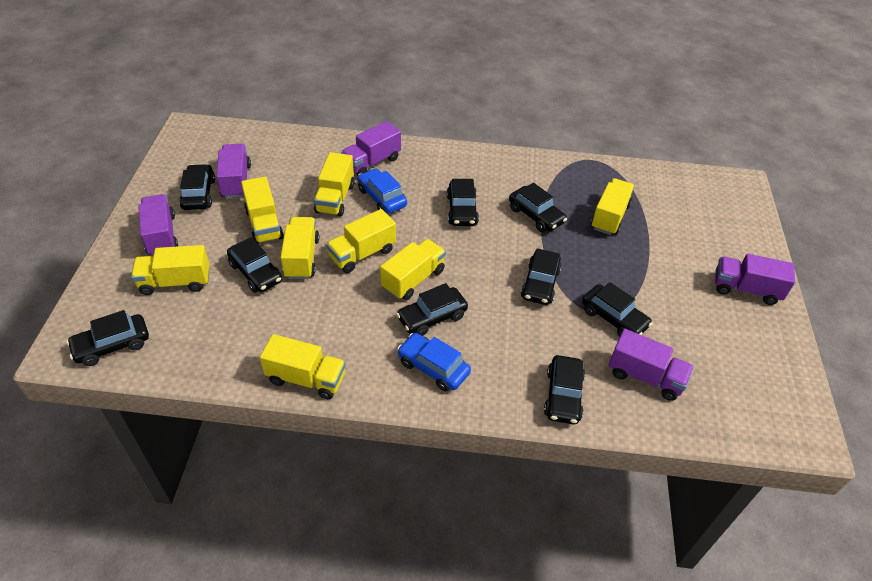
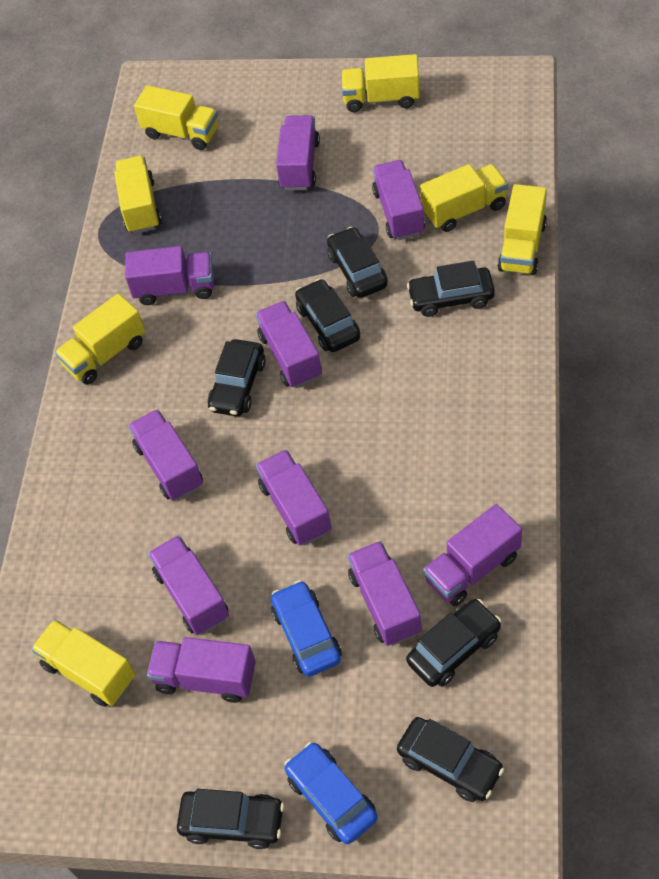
black car: 9 -> 7
purple truck: 5 -> 10
yellow truck: 8 -> 7

